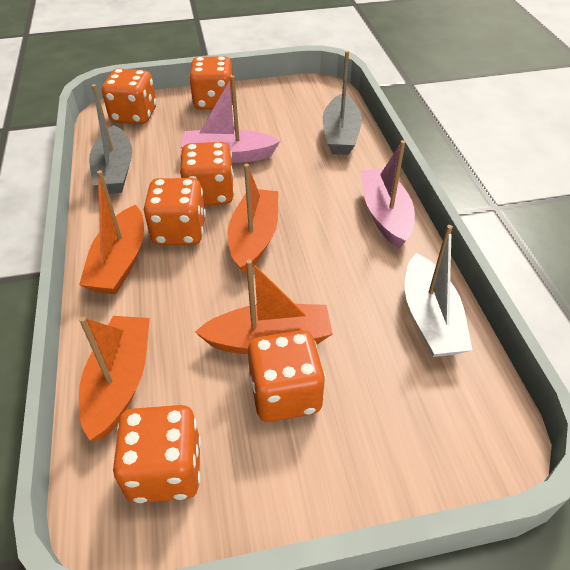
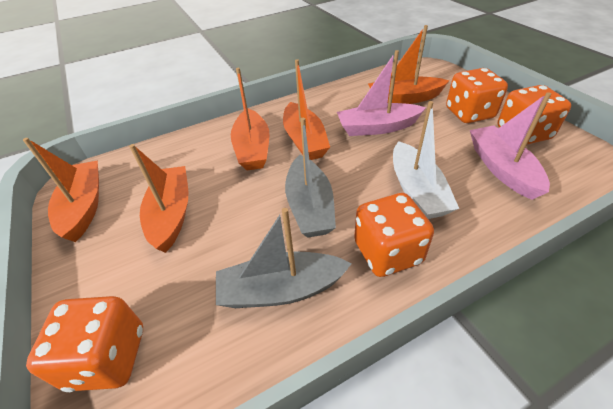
orange boat: 4 -> 5
orange dice: 6 -> 4

